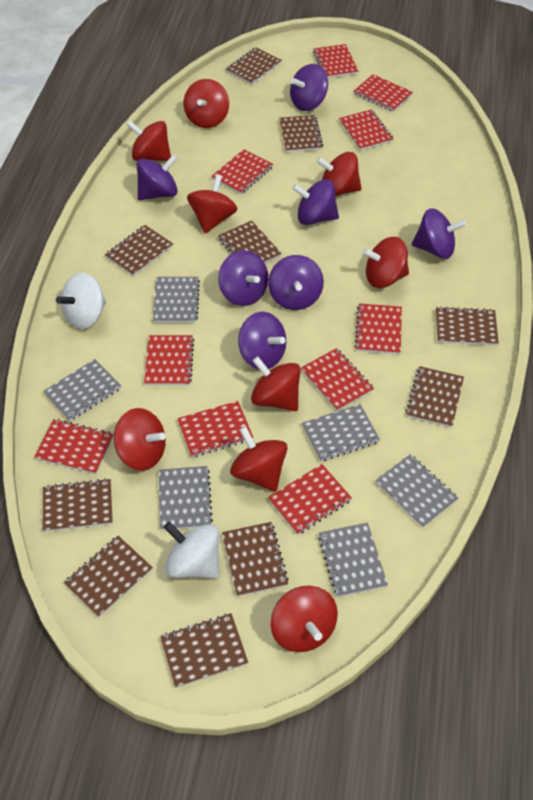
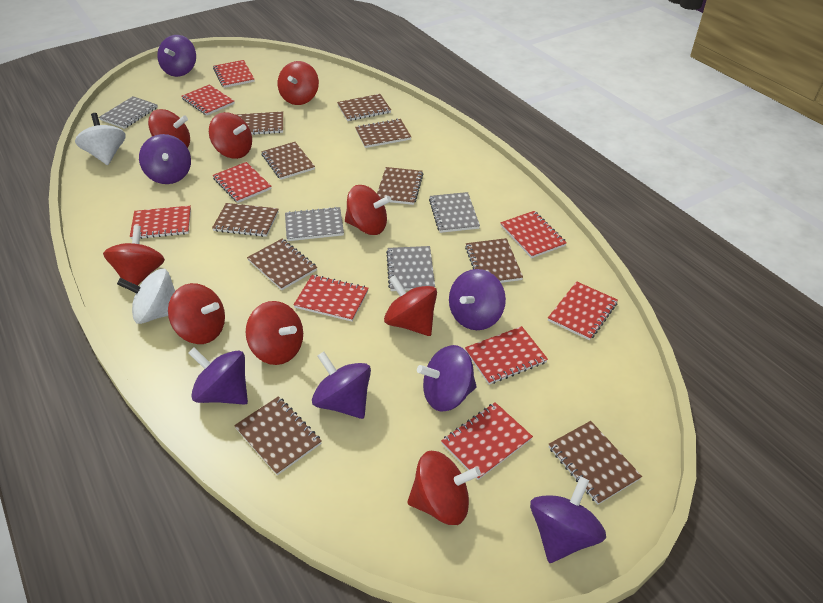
grey notebook: 6 -> 4
red notebook: 10 -> 9

